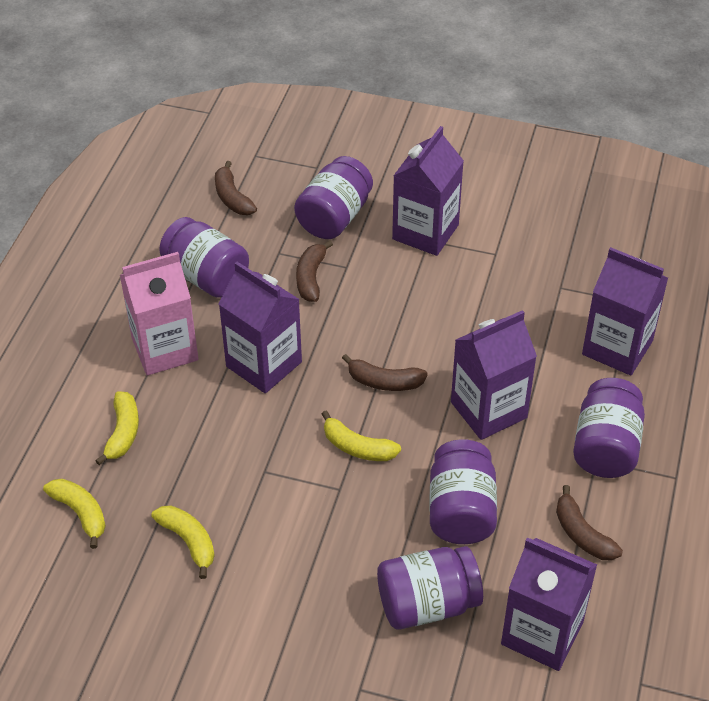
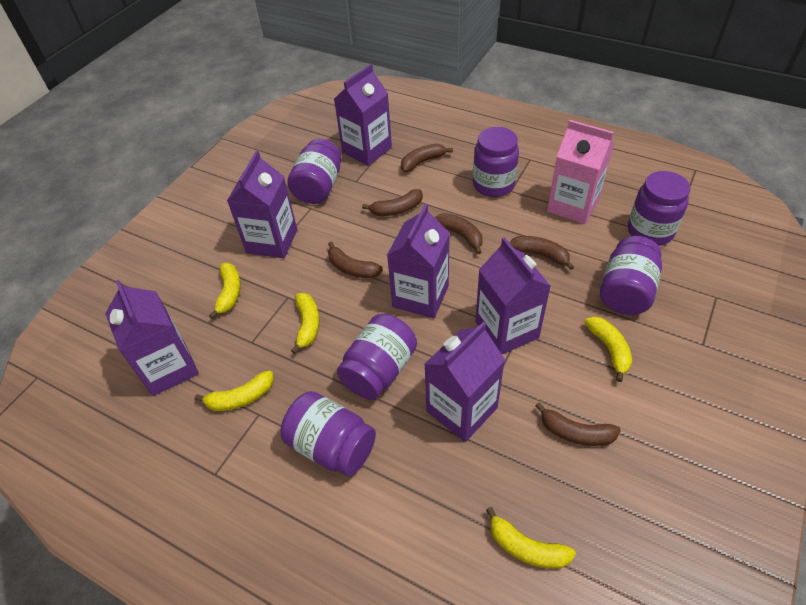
brown banana: 4 -> 6
purple carton: 5 -> 6
purple jar: 5 -> 6
yellow banana: 4 -> 5

